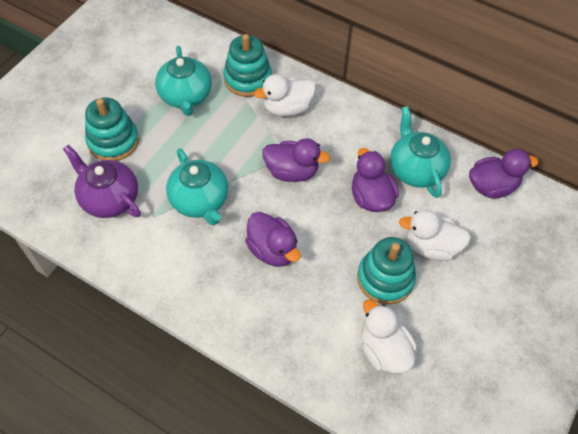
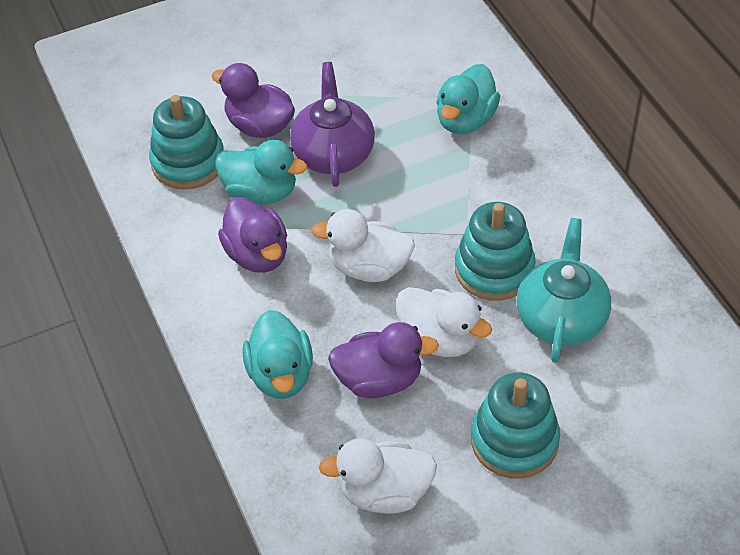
purple duck: 4 -> 3
turquoise duck: 0 -> 3
turquoise teapot: 3 -> 1

